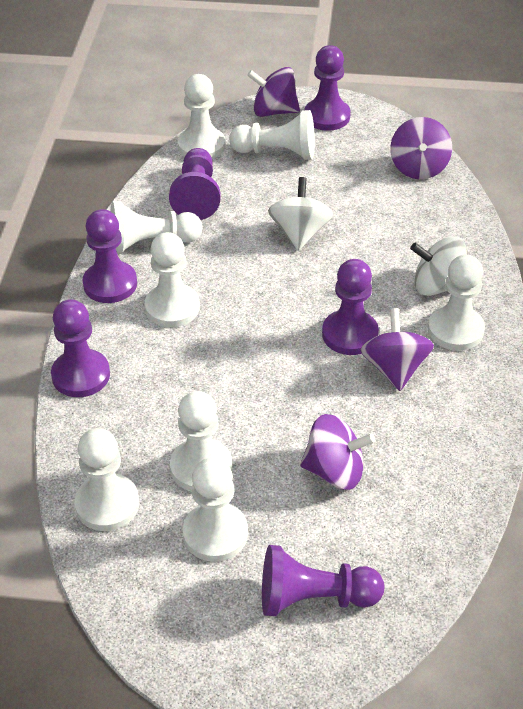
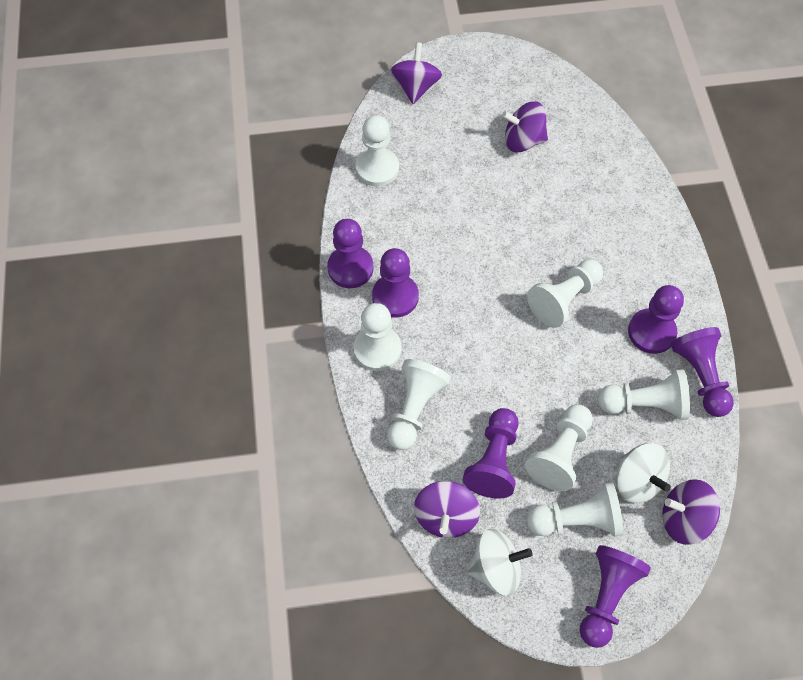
white pawn: 8 -> 7

